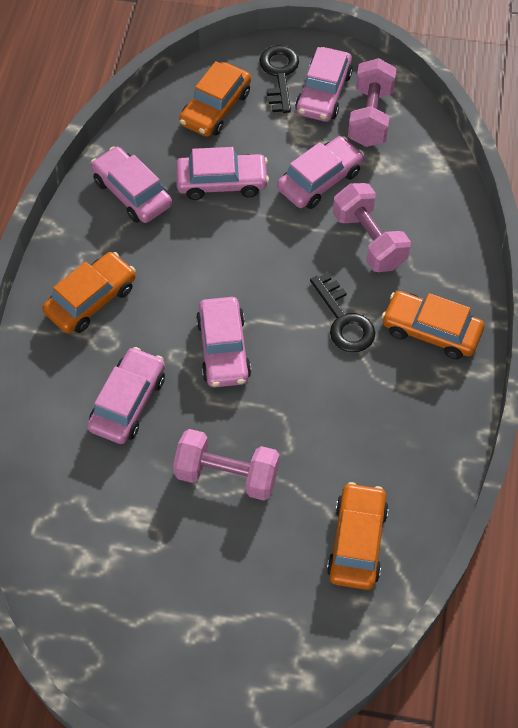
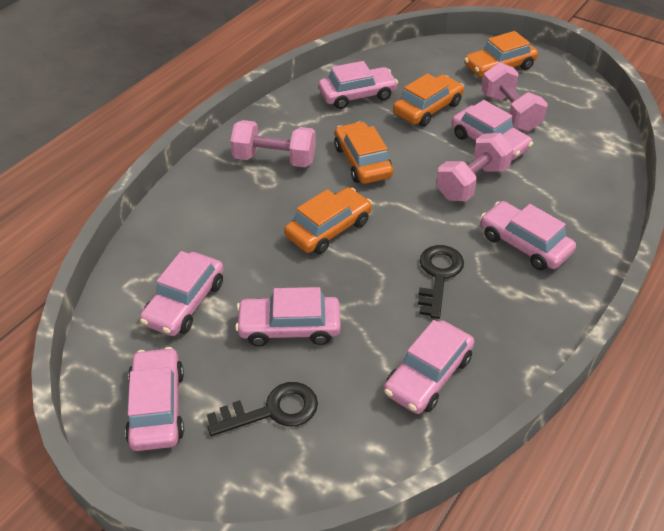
pink car: 6 -> 7

